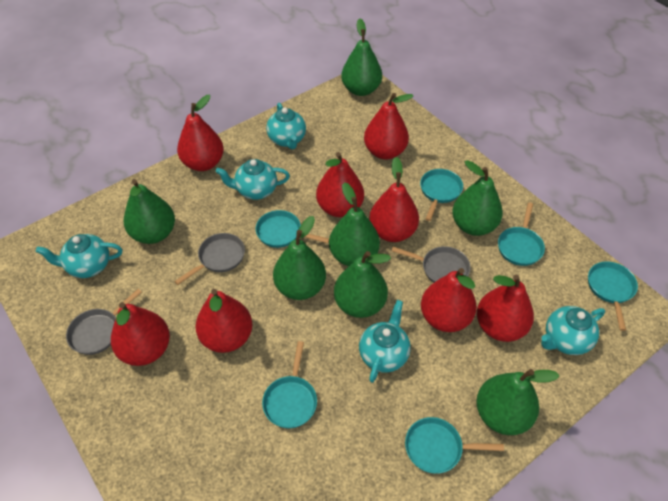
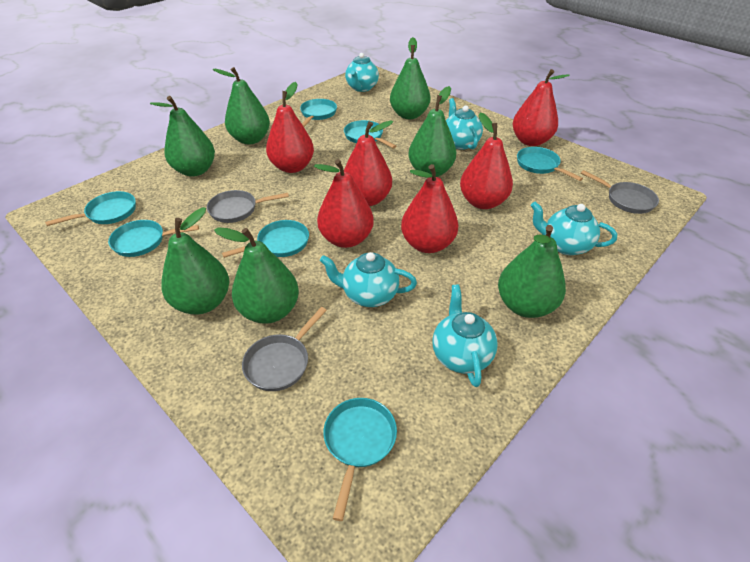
red pear: 8 -> 6
turquoise pan: 6 -> 7

